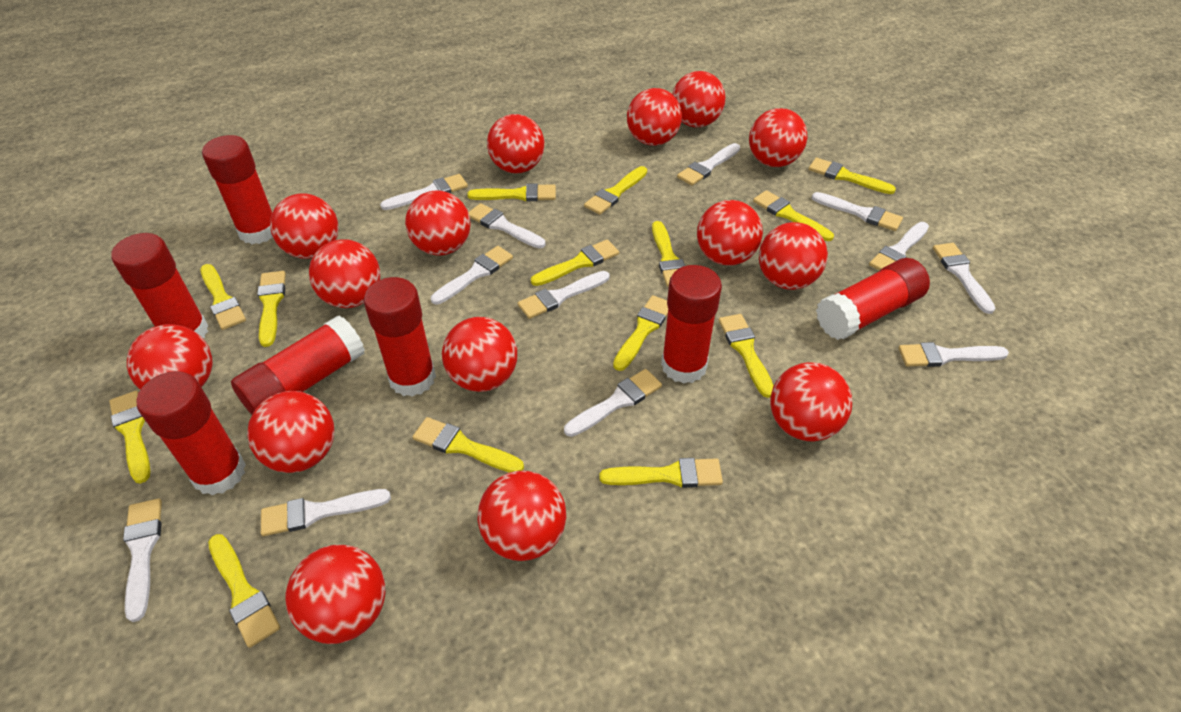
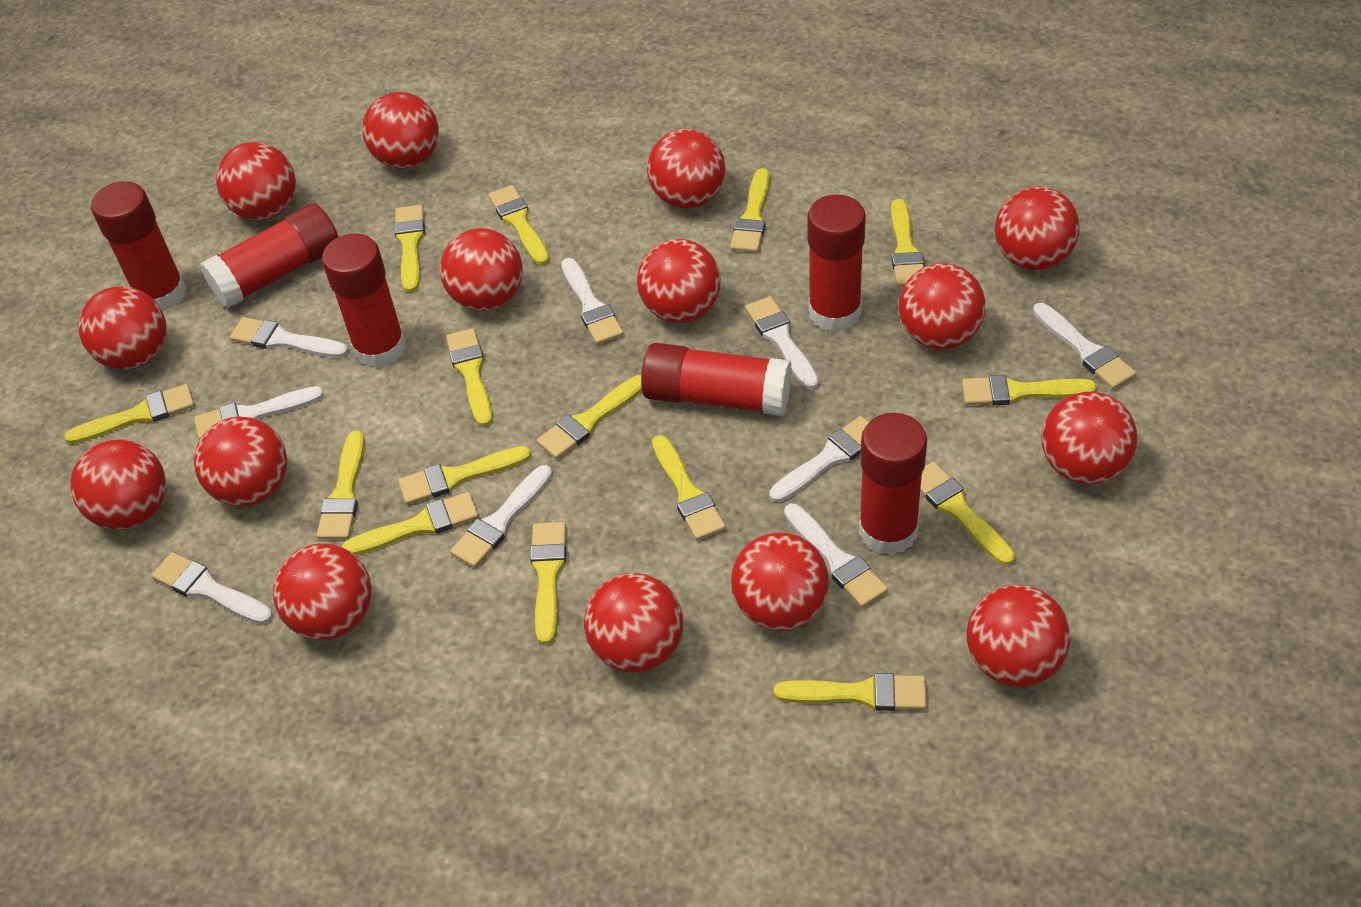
red glue stick: 7 -> 6
white brush: 12 -> 9
yellow brush: 14 -> 15

